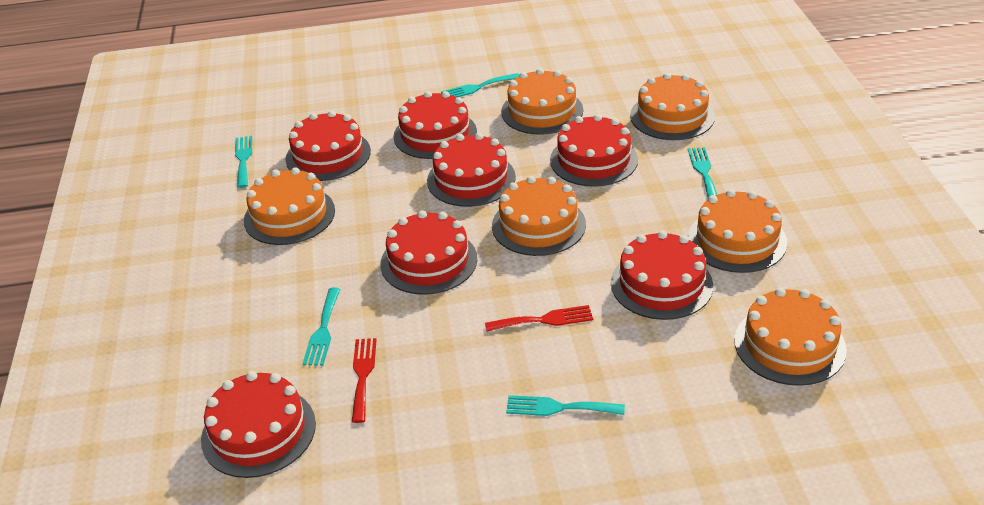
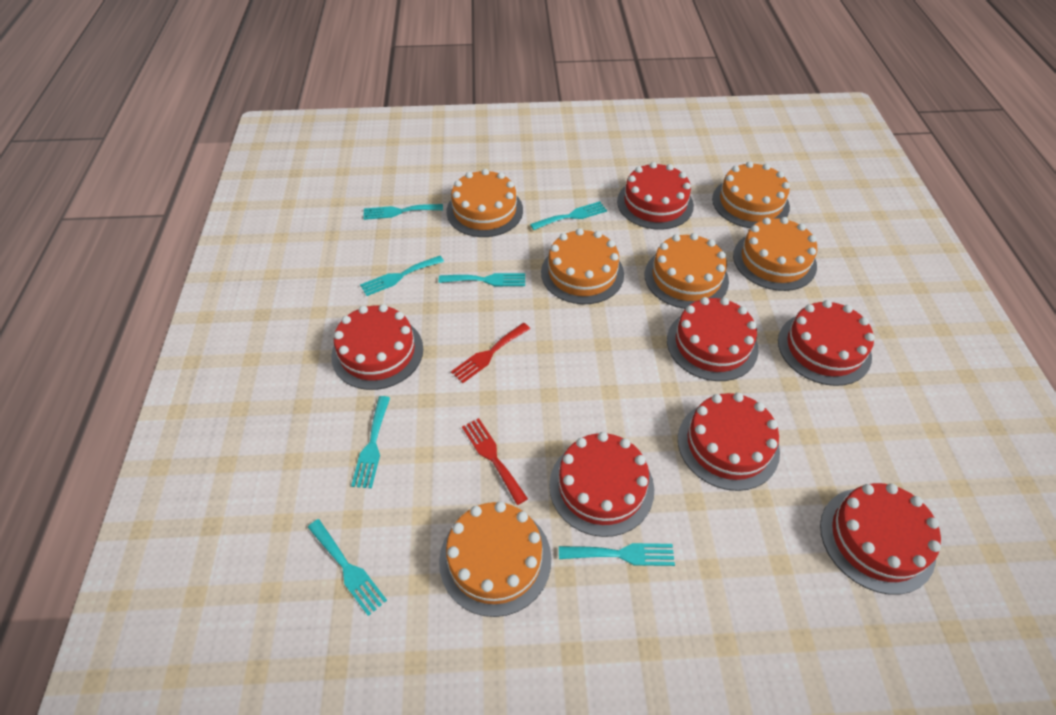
turquoise fork: 5 -> 7

